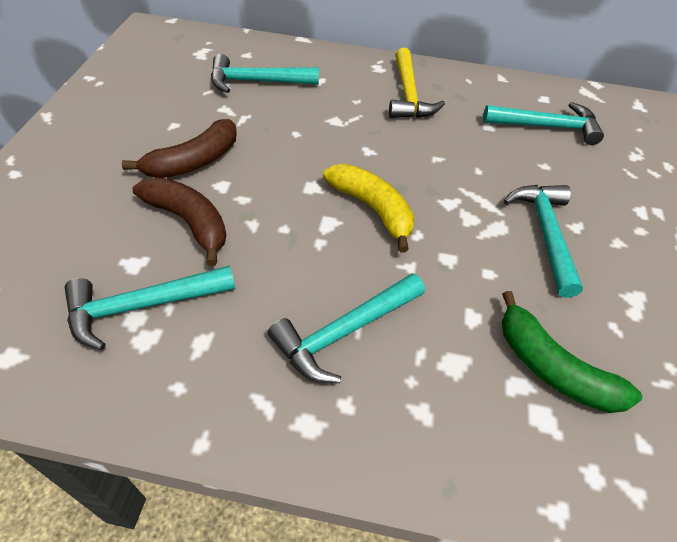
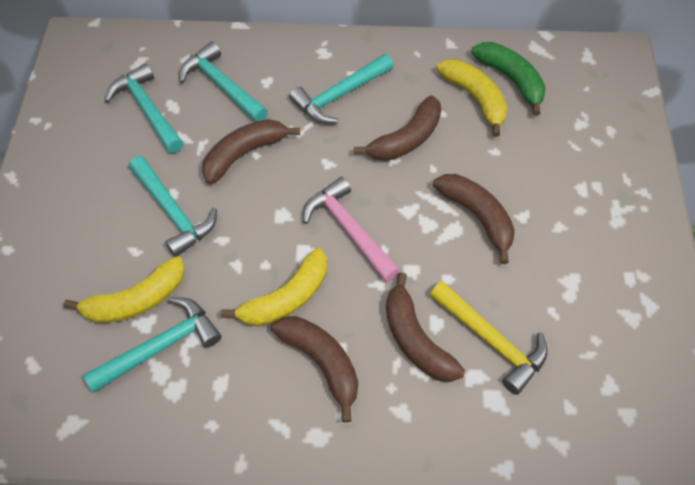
brown banana: 2 -> 5
pink hammer: 0 -> 1
yellow banana: 1 -> 3

